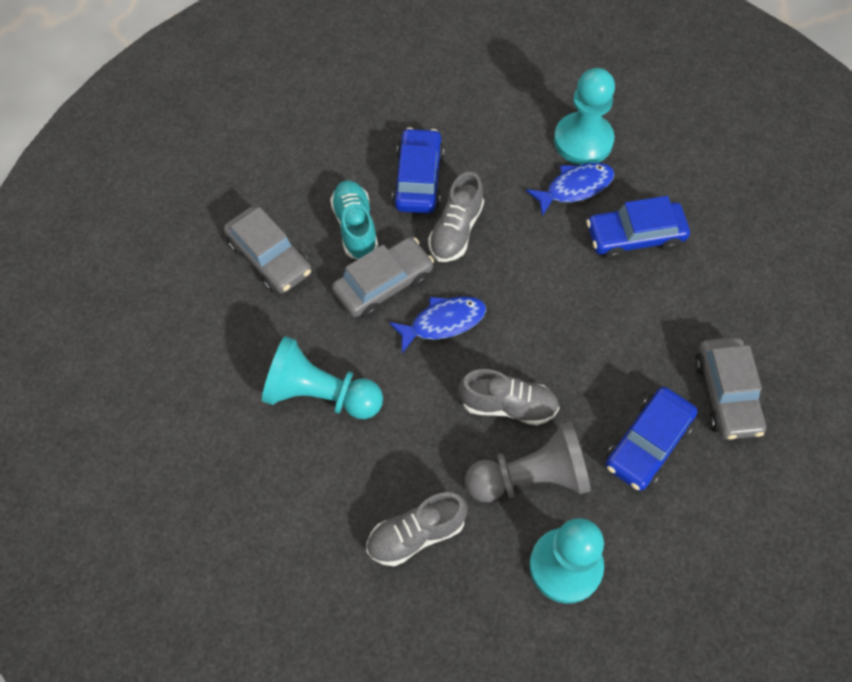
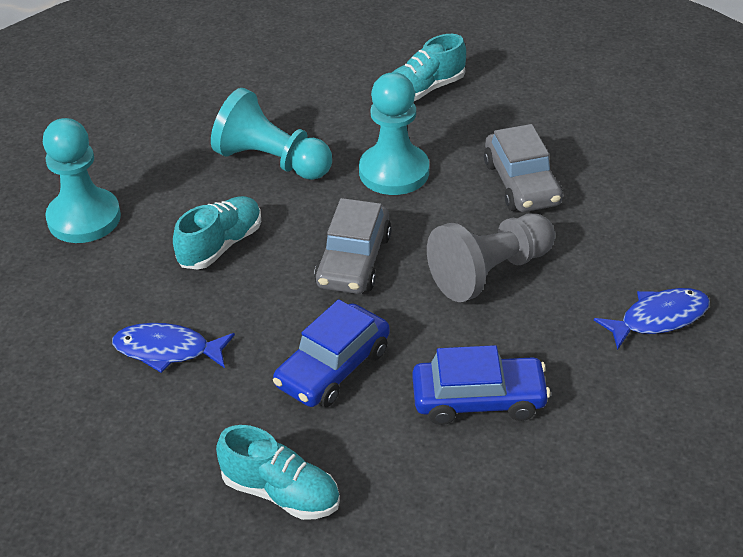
blue car: 3 -> 2
grey car: 3 -> 2
grey shoe: 3 -> 0
turquoise shoe: 1 -> 3

